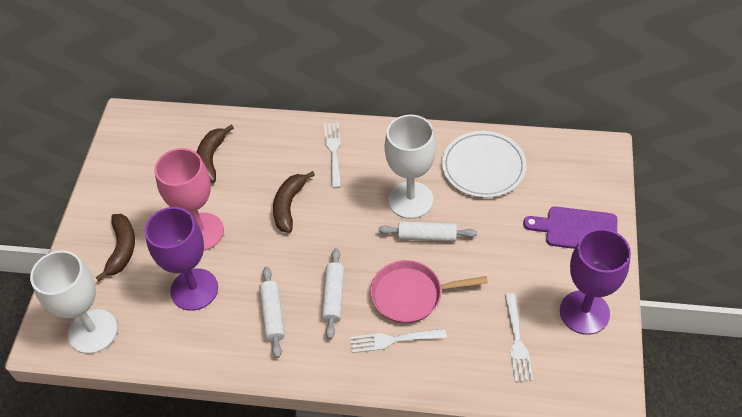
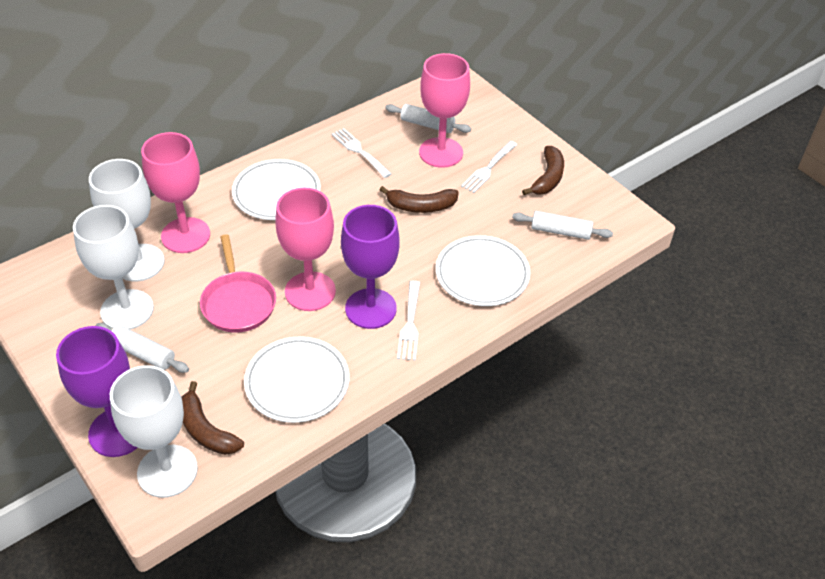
pink goblet: 1 -> 3
purple cutting board: 1 -> 0
white goblet: 2 -> 3
white plate: 1 -> 3

